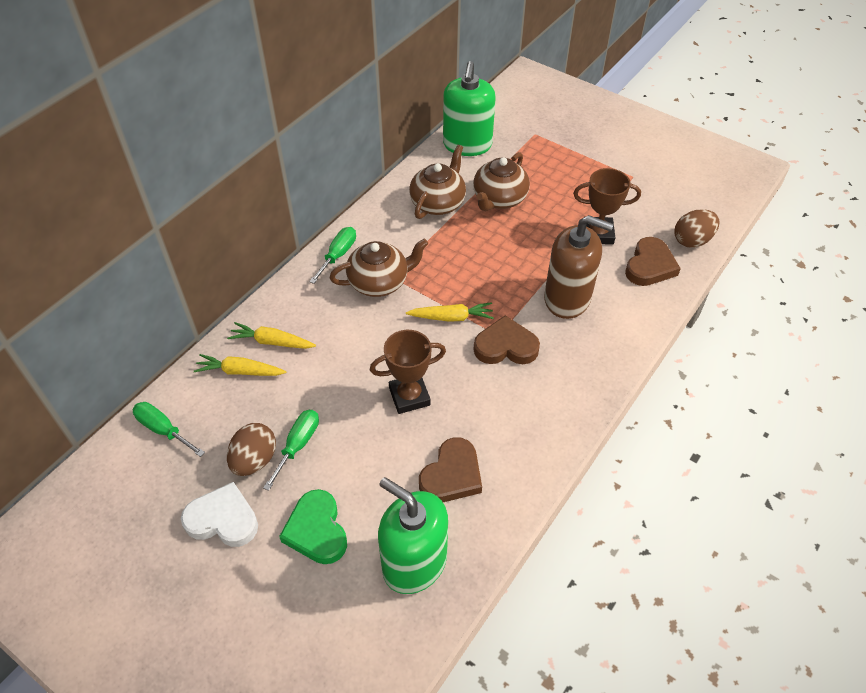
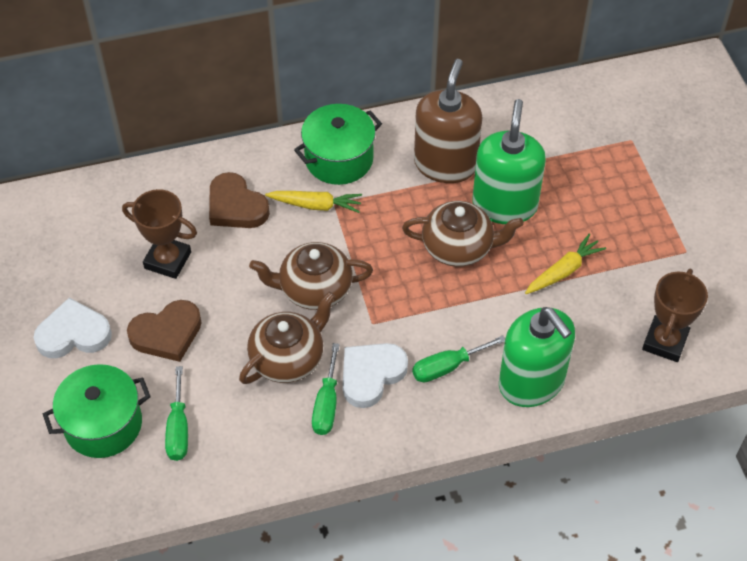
brown egg: 2 -> 0
brown heart: 3 -> 2
green heart: 1 -> 0
green pot: 0 -> 2
white heart: 1 -> 2
yellow carrot: 3 -> 2

